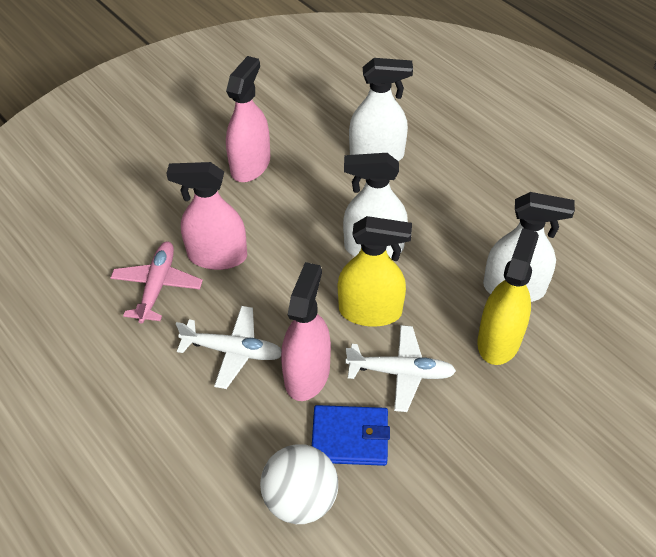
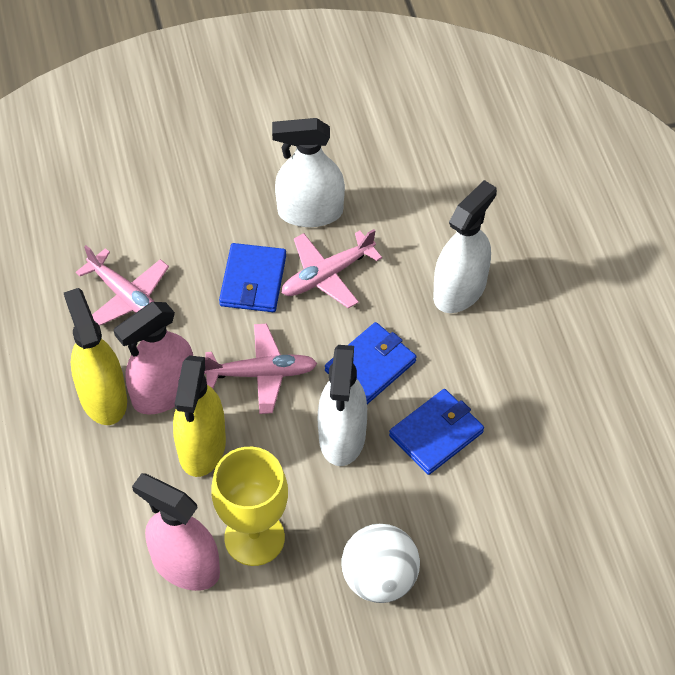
blue wallet: 1 -> 3
pink plane: 1 -> 3
pink spray bottle: 3 -> 2
white plane: 2 -> 0
yellow goblet: 0 -> 1

